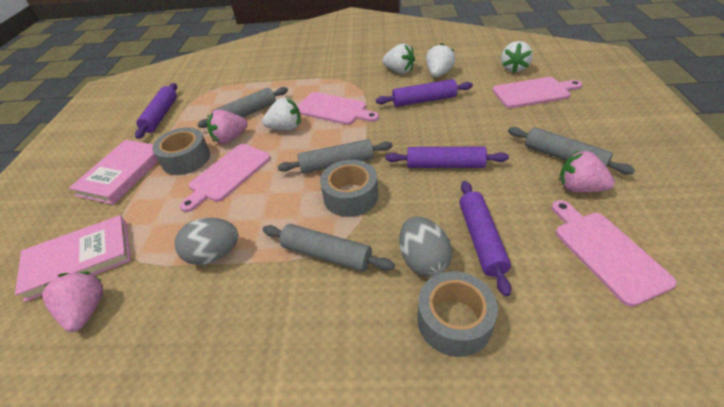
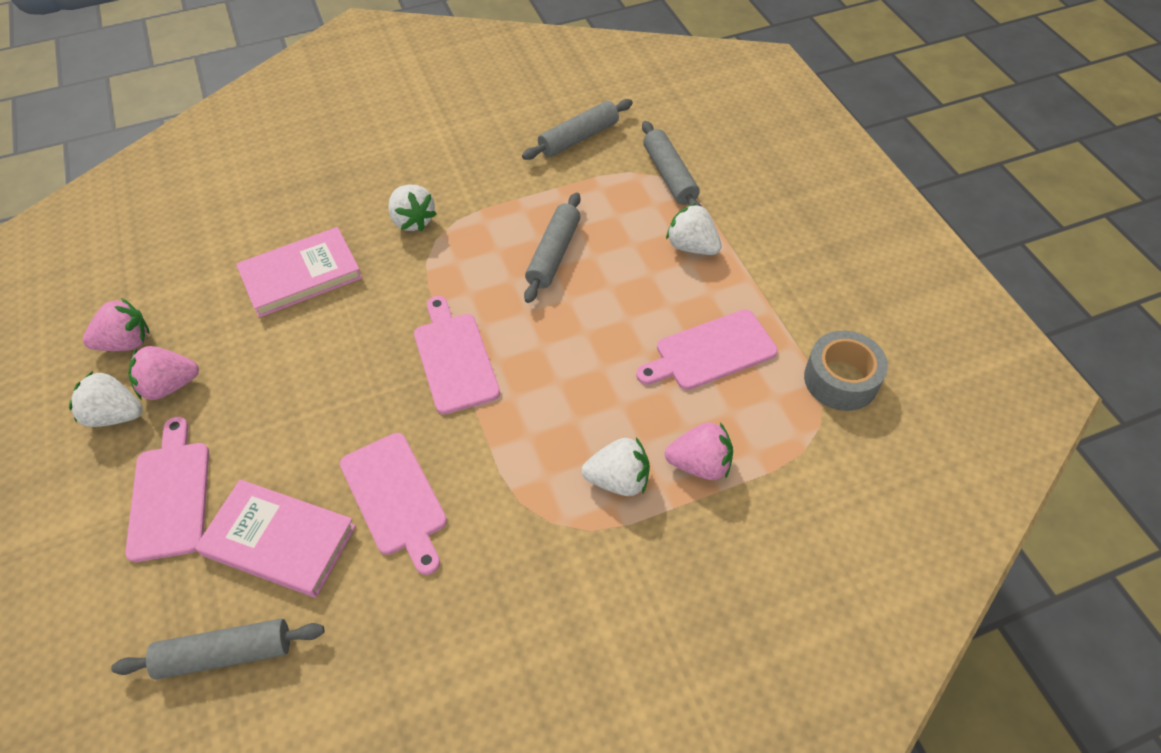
grey egg: 2 -> 0
grey tape: 3 -> 1
purple rolling pin: 4 -> 0

